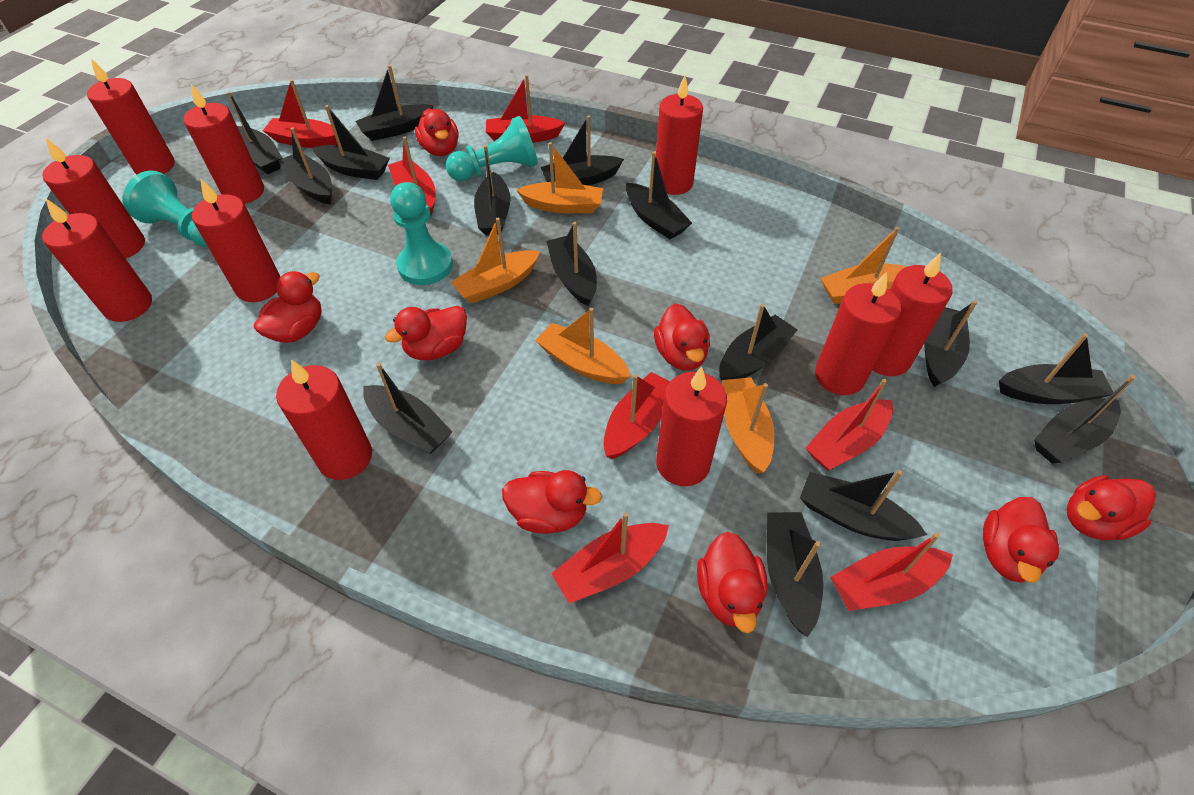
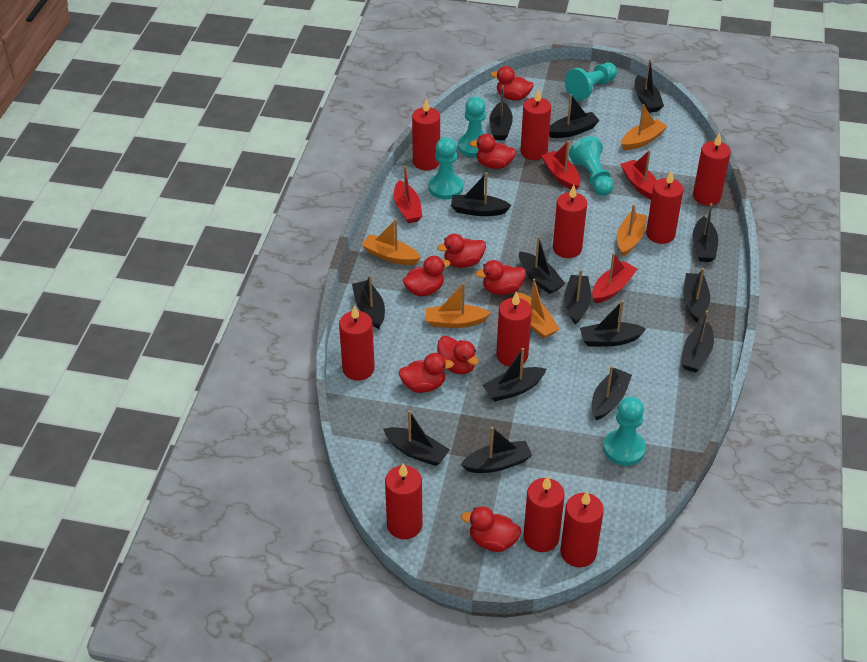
red boat: 7 -> 4
turquoise pawn: 3 -> 5

